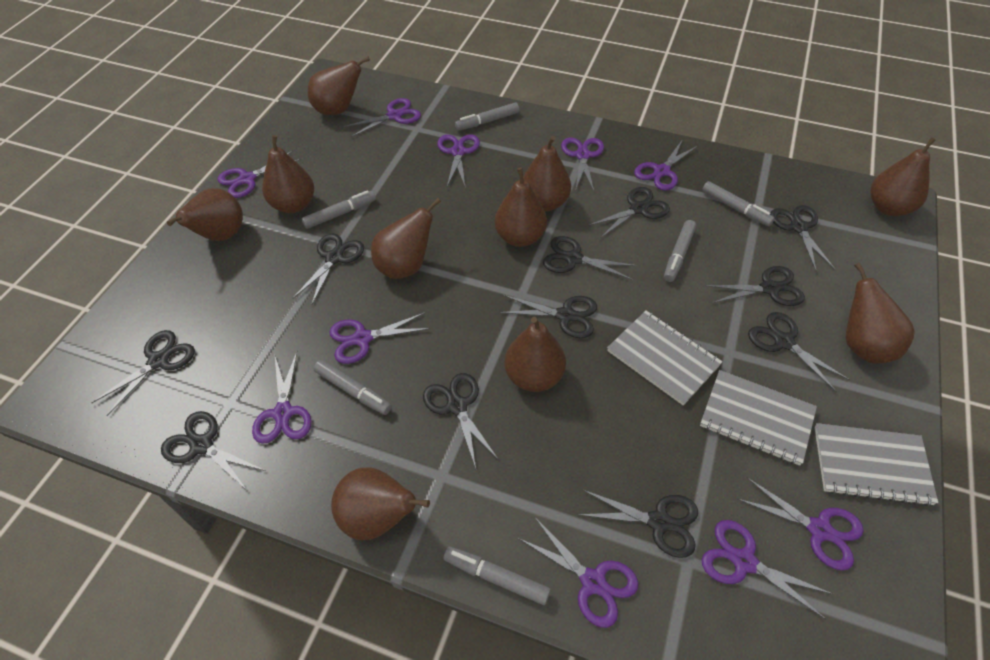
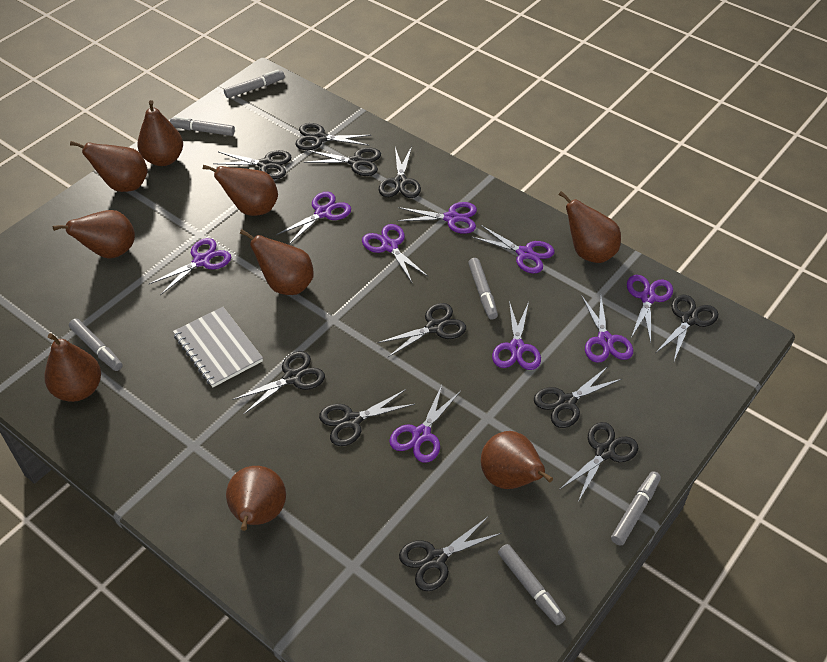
brown pear: 10 -> 9
grey notebook: 3 -> 1
purple scissors: 10 -> 9

